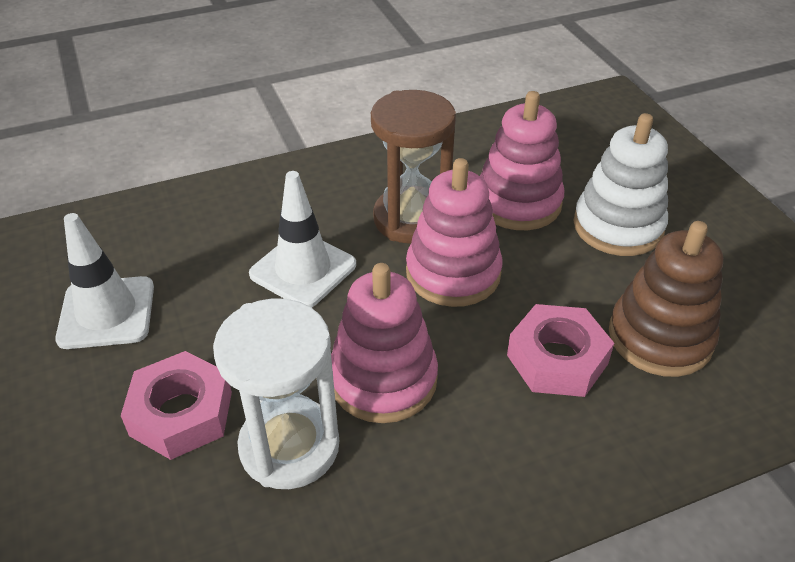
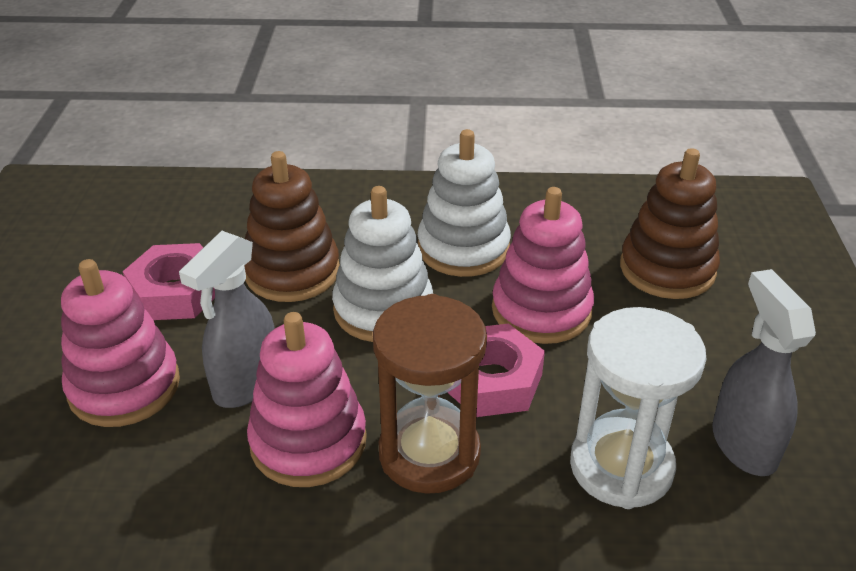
brown stacking toy: 1 -> 2
grey spray bottle: 0 -> 2
white stacking toy: 1 -> 2
white traffic cone: 2 -> 0

